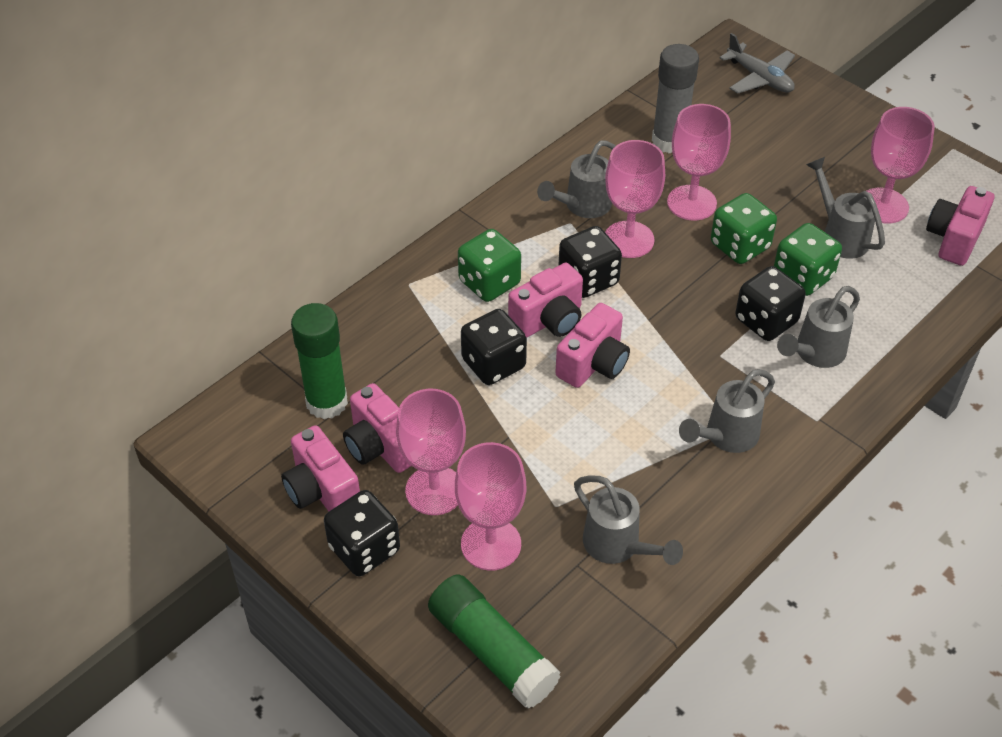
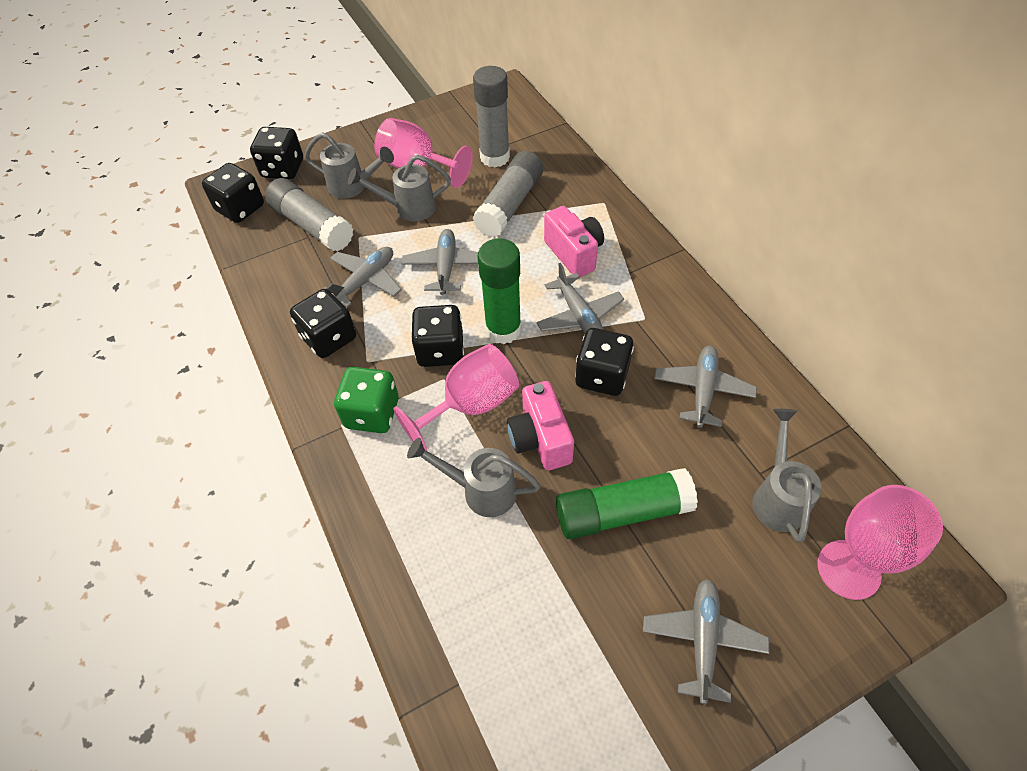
black dice: 4 -> 5
green dice: 3 -> 1
grey glue stick: 1 -> 3
grey plane: 1 -> 5
grey watering can: 5 -> 4
pink camera: 5 -> 2
pink goblet: 5 -> 3

